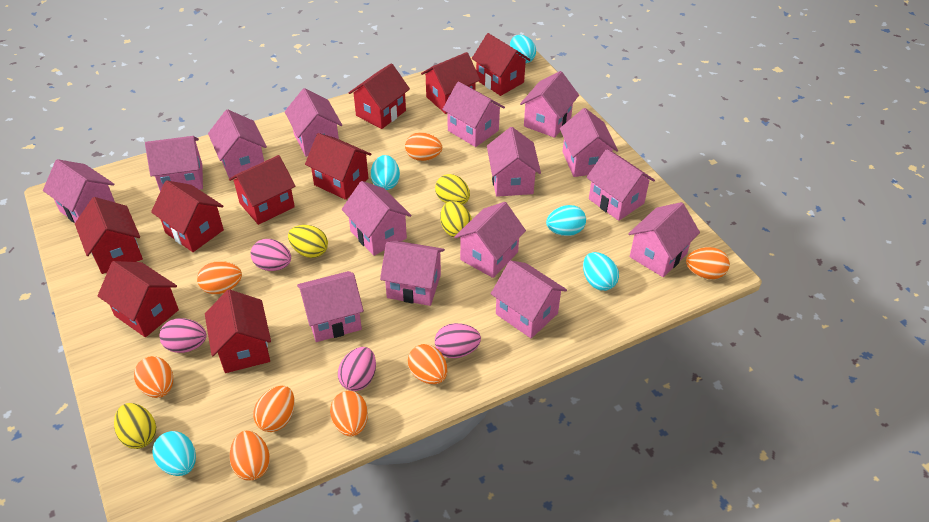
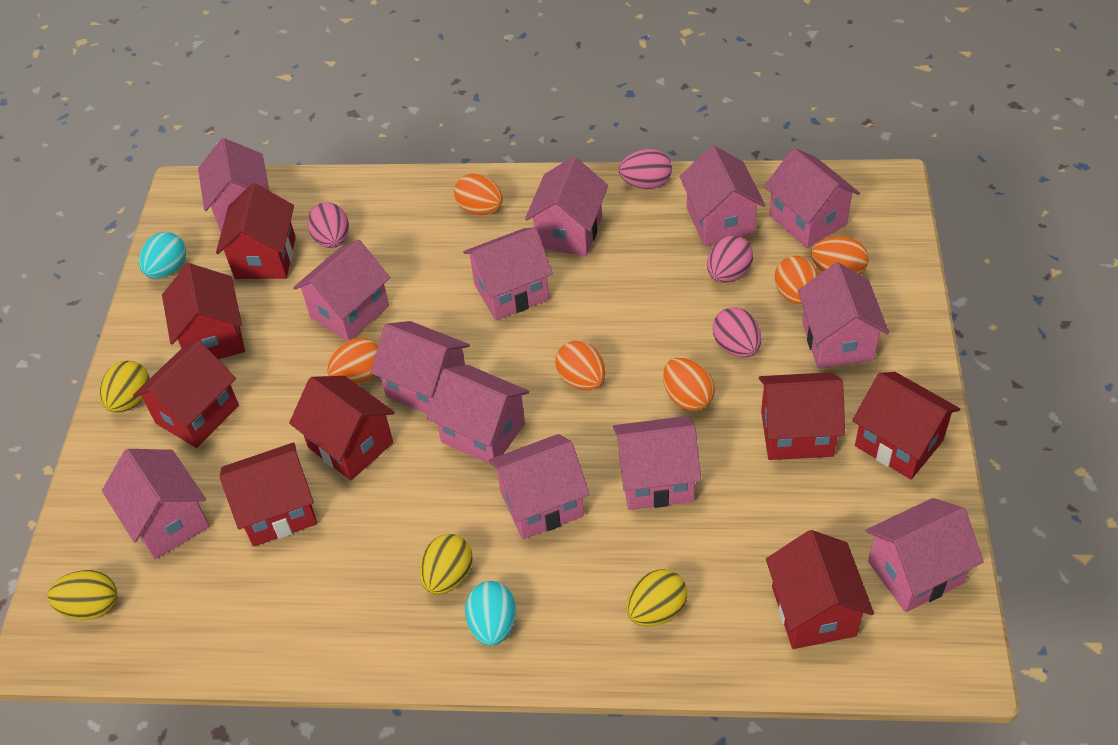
orange egg: 8 -> 6
pink house: 15 -> 13
red house: 9 -> 8
turquoise egg: 5 -> 2

